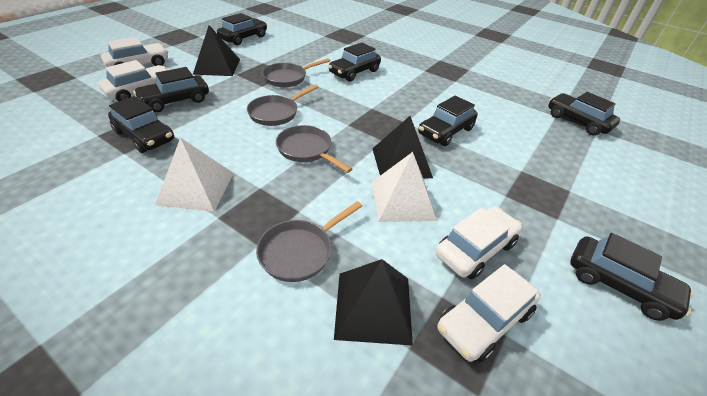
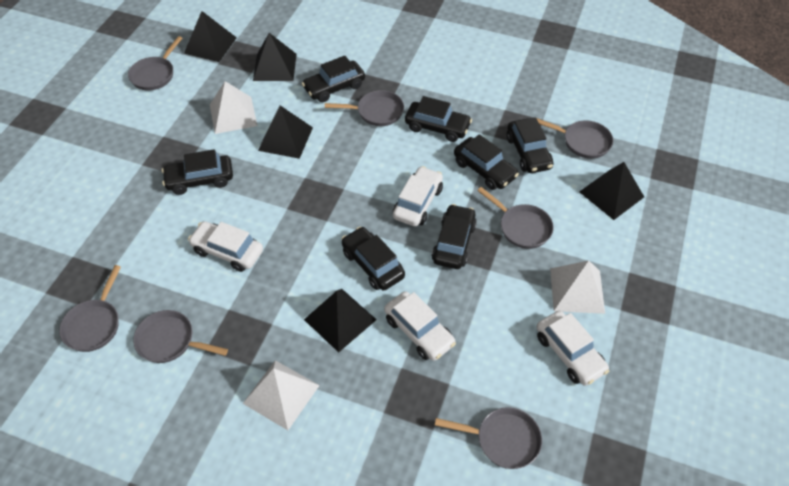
black pyramid: 3 -> 5
grey pan: 4 -> 7
white pyramid: 2 -> 3

